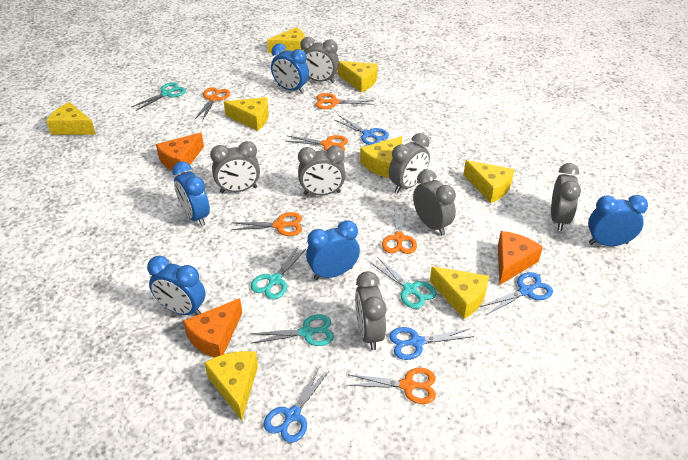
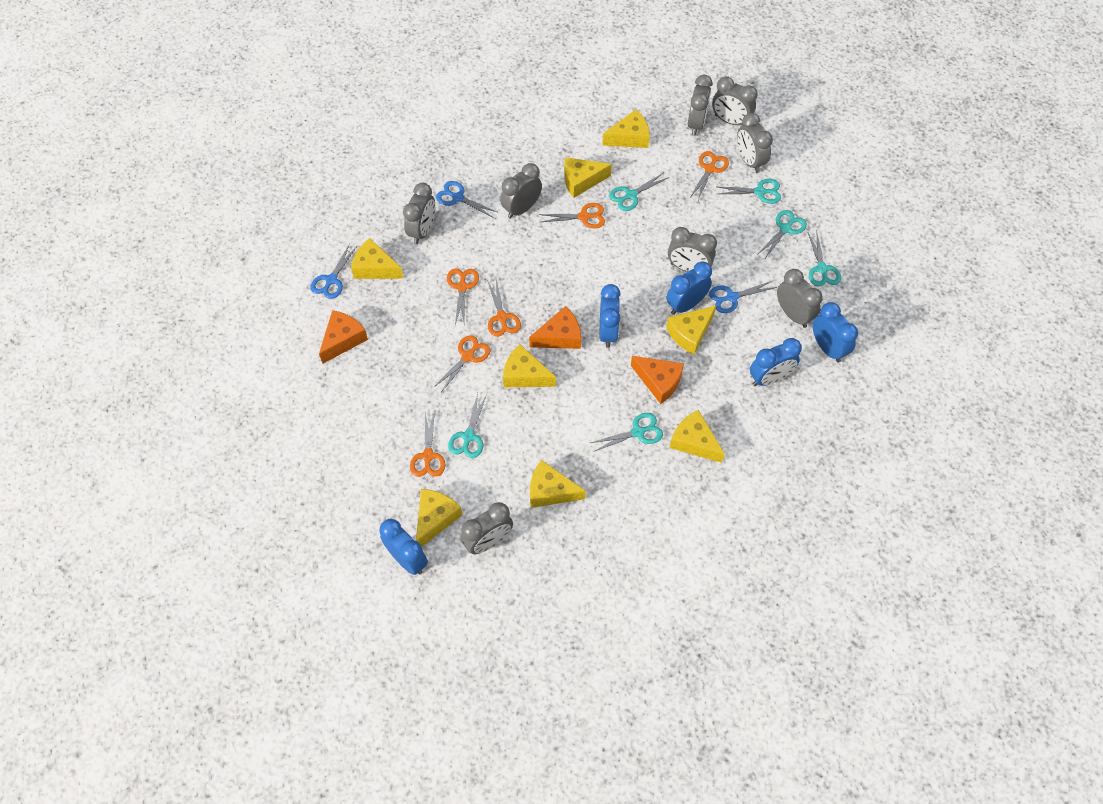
blue scissors: 4 -> 3
grey clock: 7 -> 8
turquoise scissors: 4 -> 6

